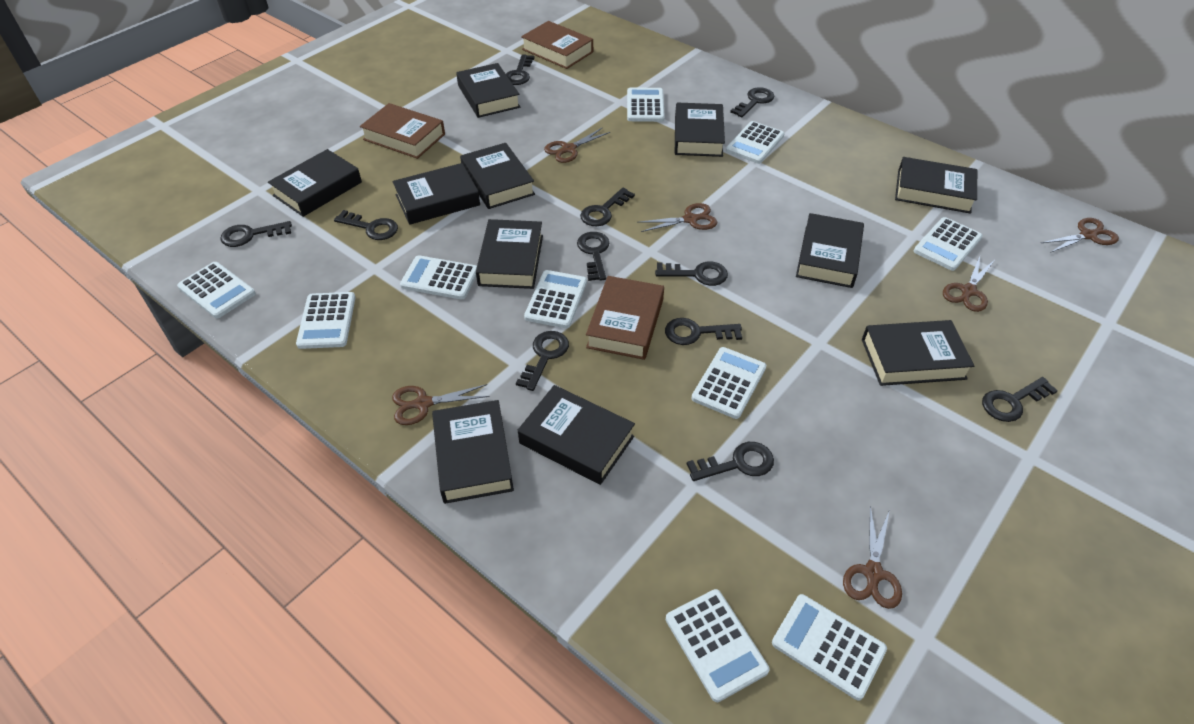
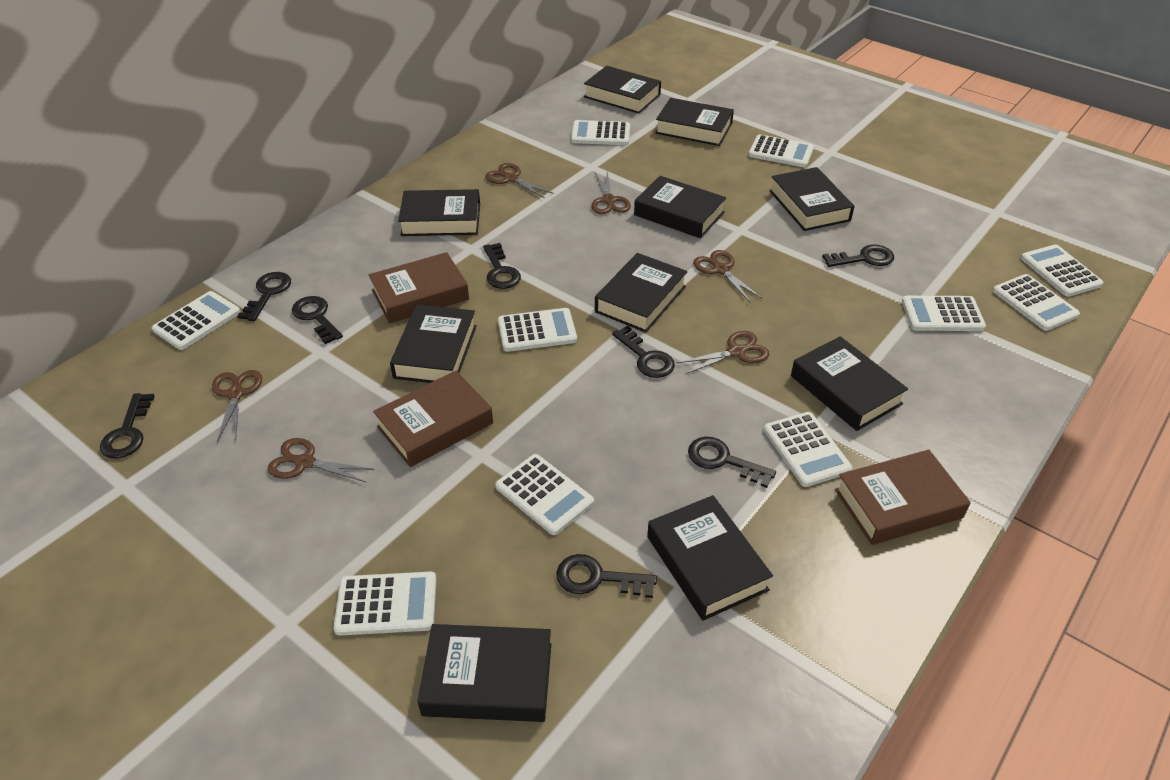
black book: 11 -> 10
black key: 11 -> 8

